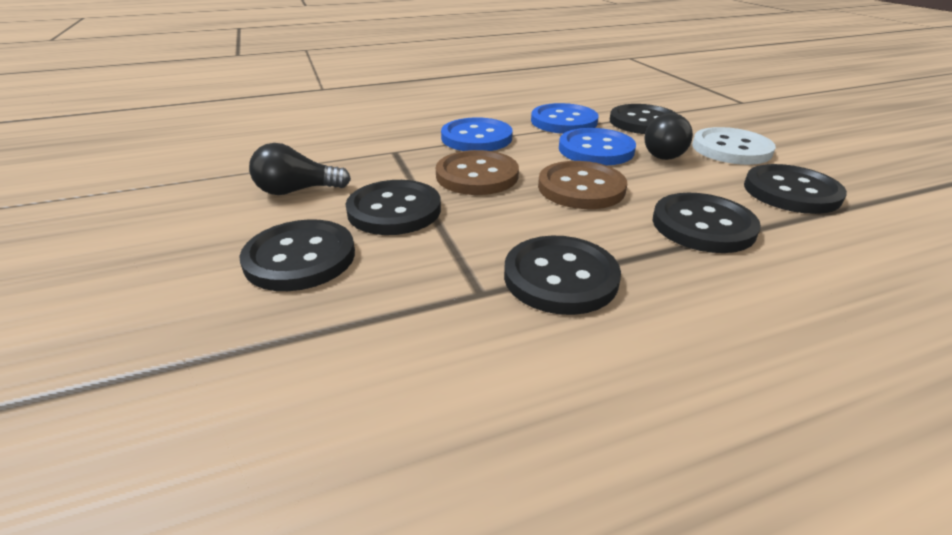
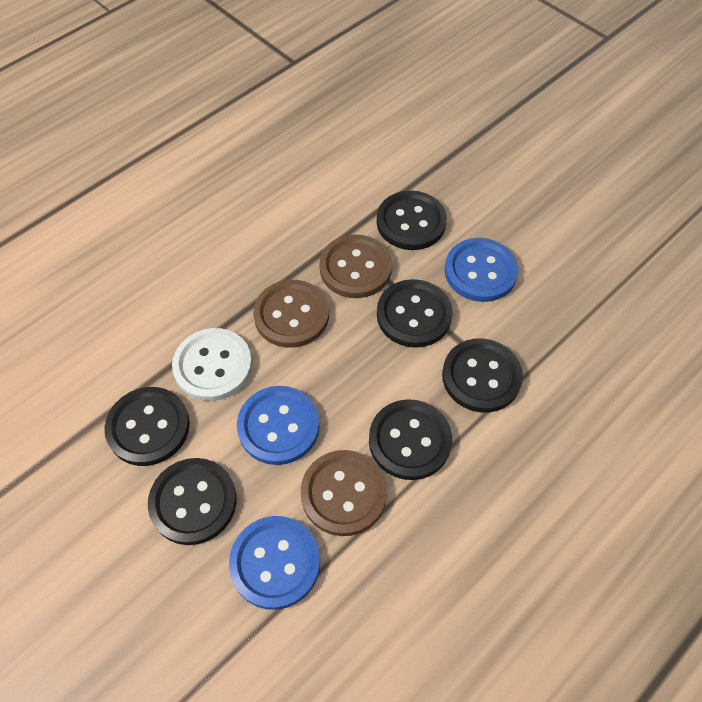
black light bulb: 2 -> 0
brown button: 2 -> 3

